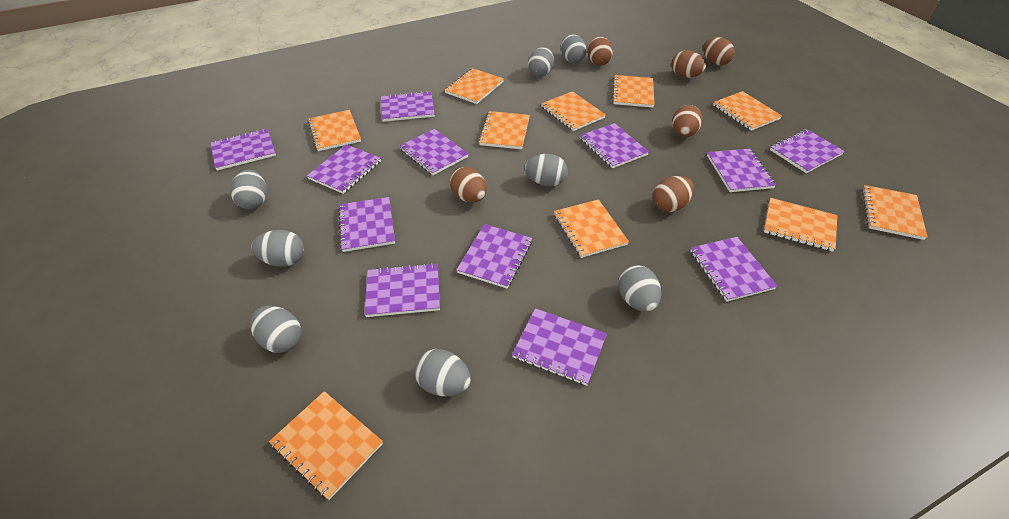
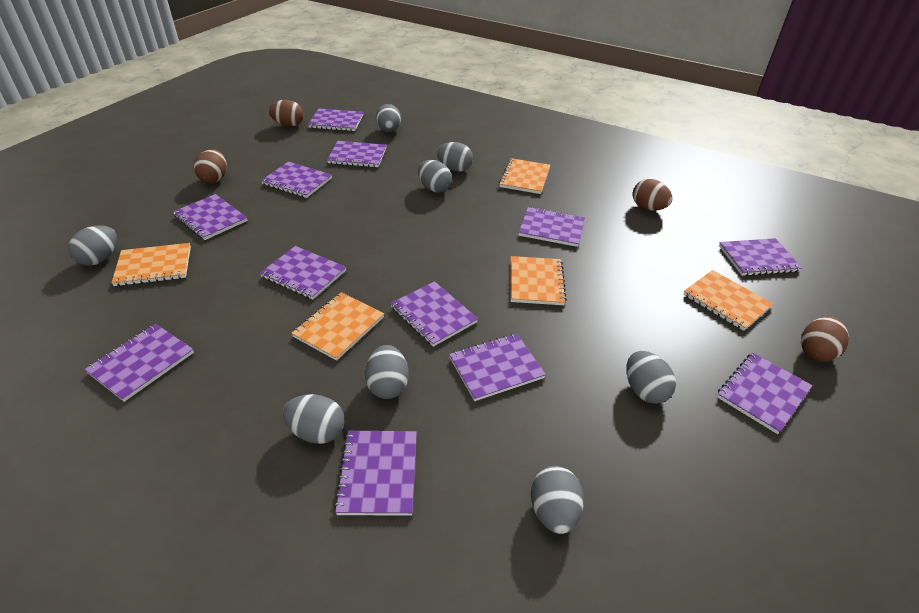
brown egg: 6 -> 4
orange notebook: 10 -> 5

